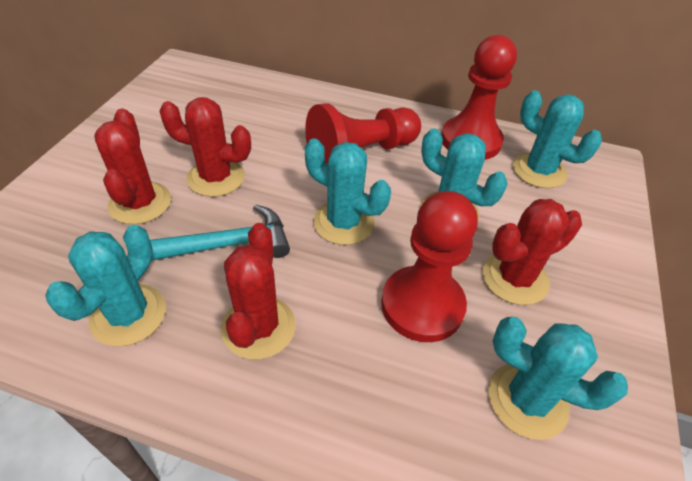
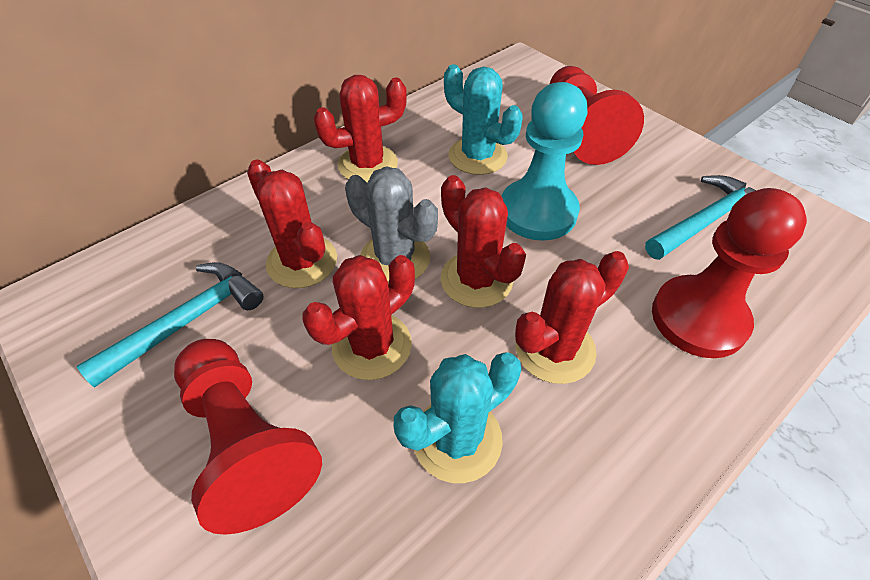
grey cactus: 0 -> 1
red cactus: 4 -> 5
turquoise cactus: 5 -> 2
turquoise hammer: 1 -> 2
turquoise pawn: 0 -> 1

